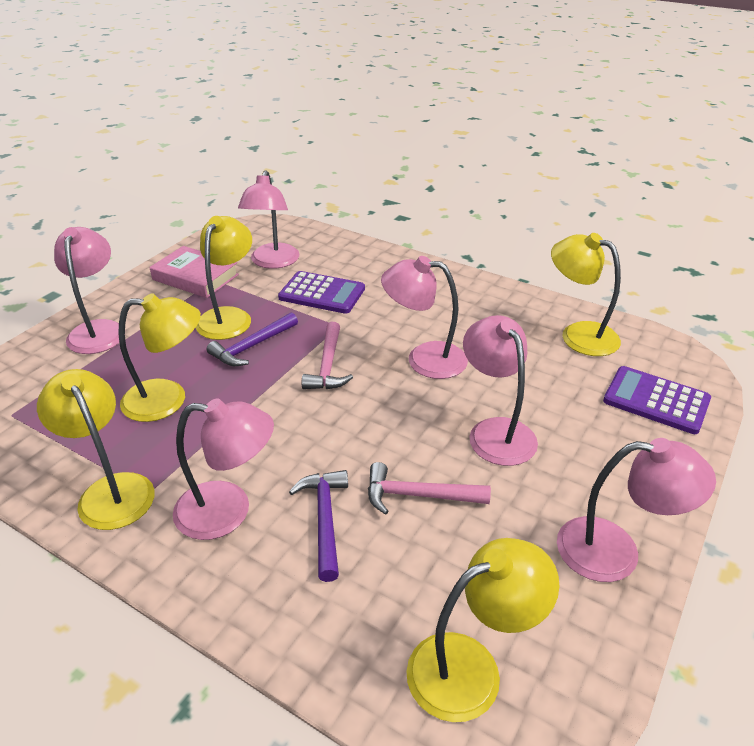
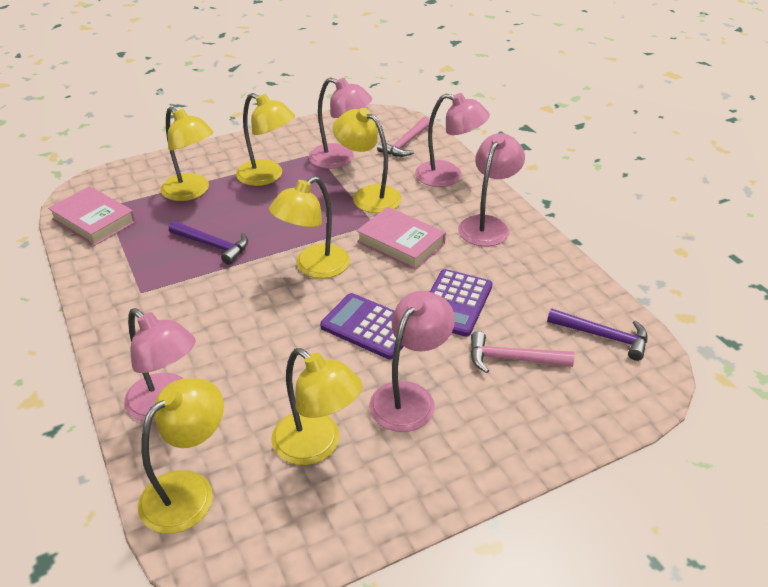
pink book: 1 -> 2
pink lamp: 6 -> 5
yellow lamp: 5 -> 6

